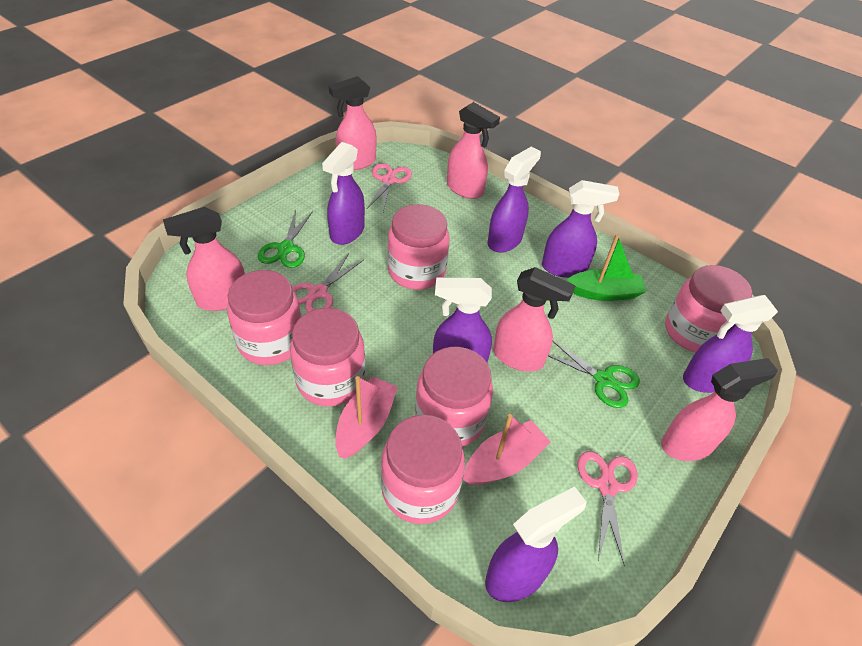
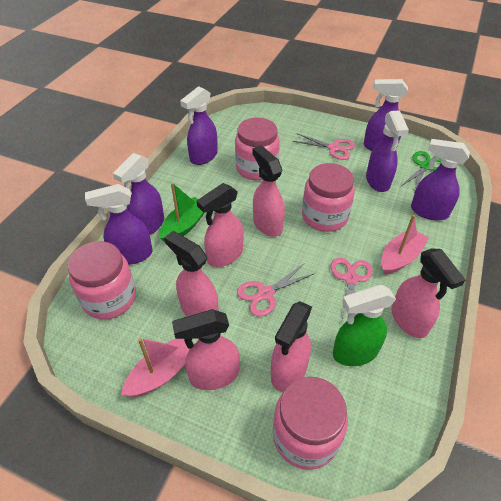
green scissors: 2 -> 1
green spray bottle: 0 -> 1
pink jar: 6 -> 4
pink spray bottle: 5 -> 6

